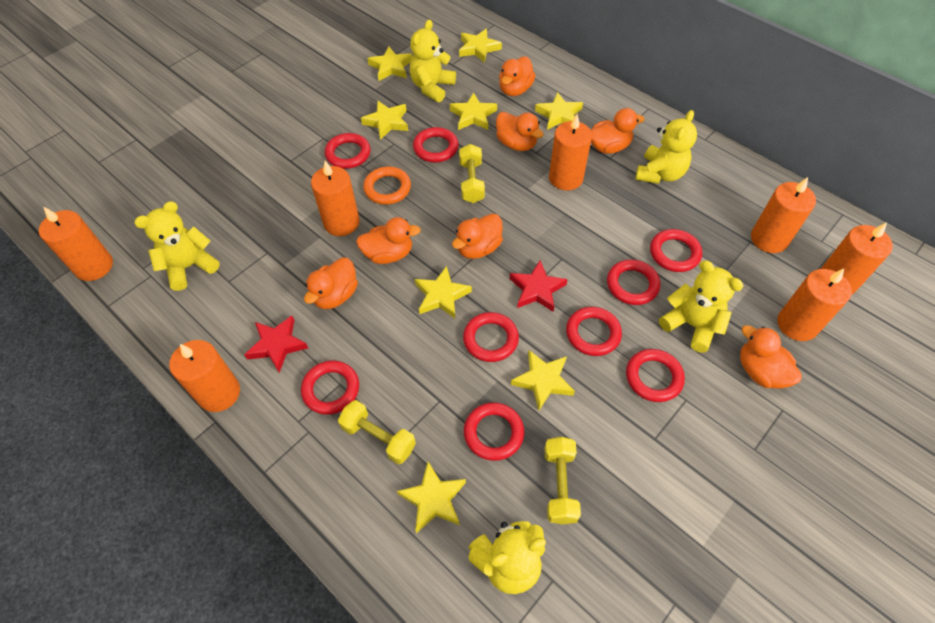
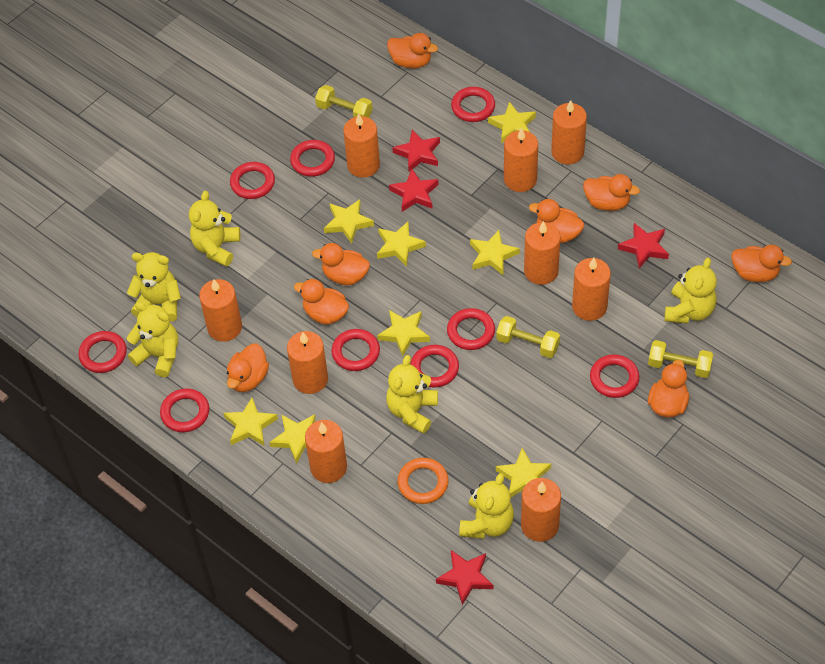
orange candle: 7 -> 9
orange duck: 7 -> 8
red star: 2 -> 4
yellow teddy bear: 5 -> 6

